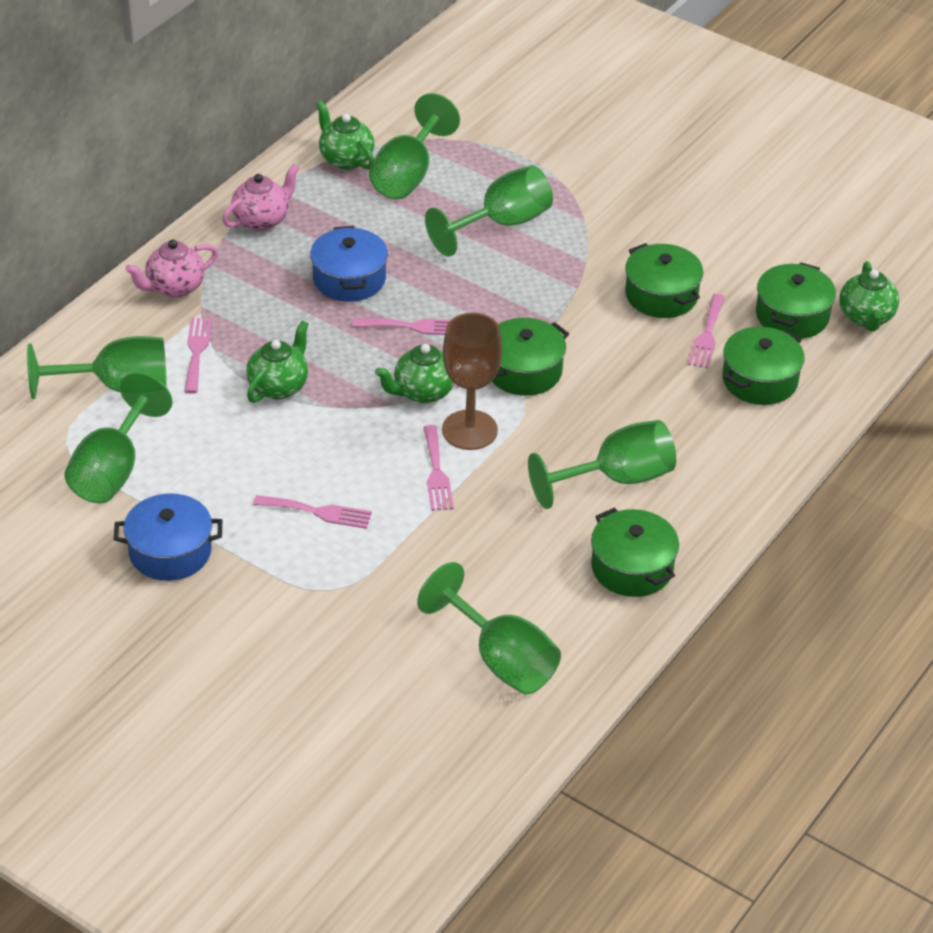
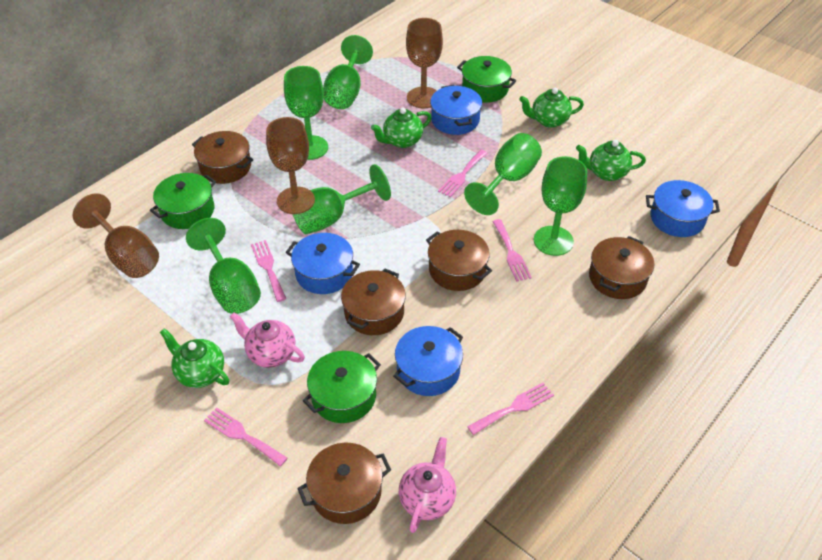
blue pot: 2 -> 4
brown goblet: 1 -> 3
brown pot: 0 -> 5
green pot: 5 -> 3

